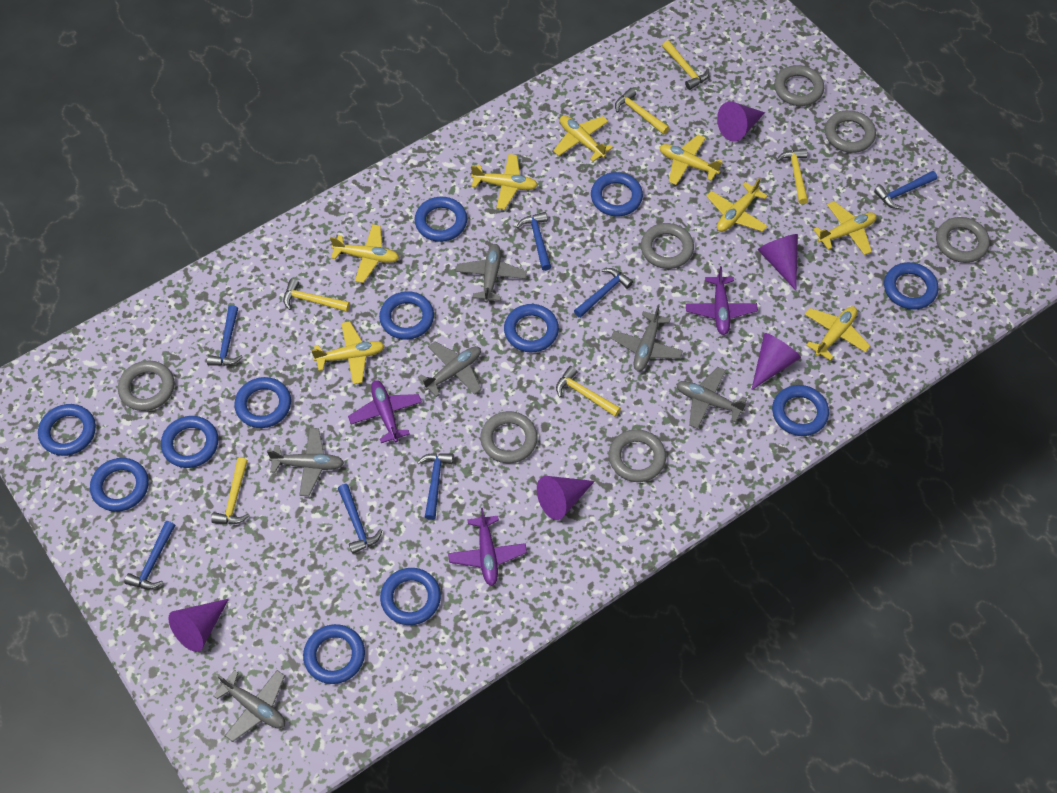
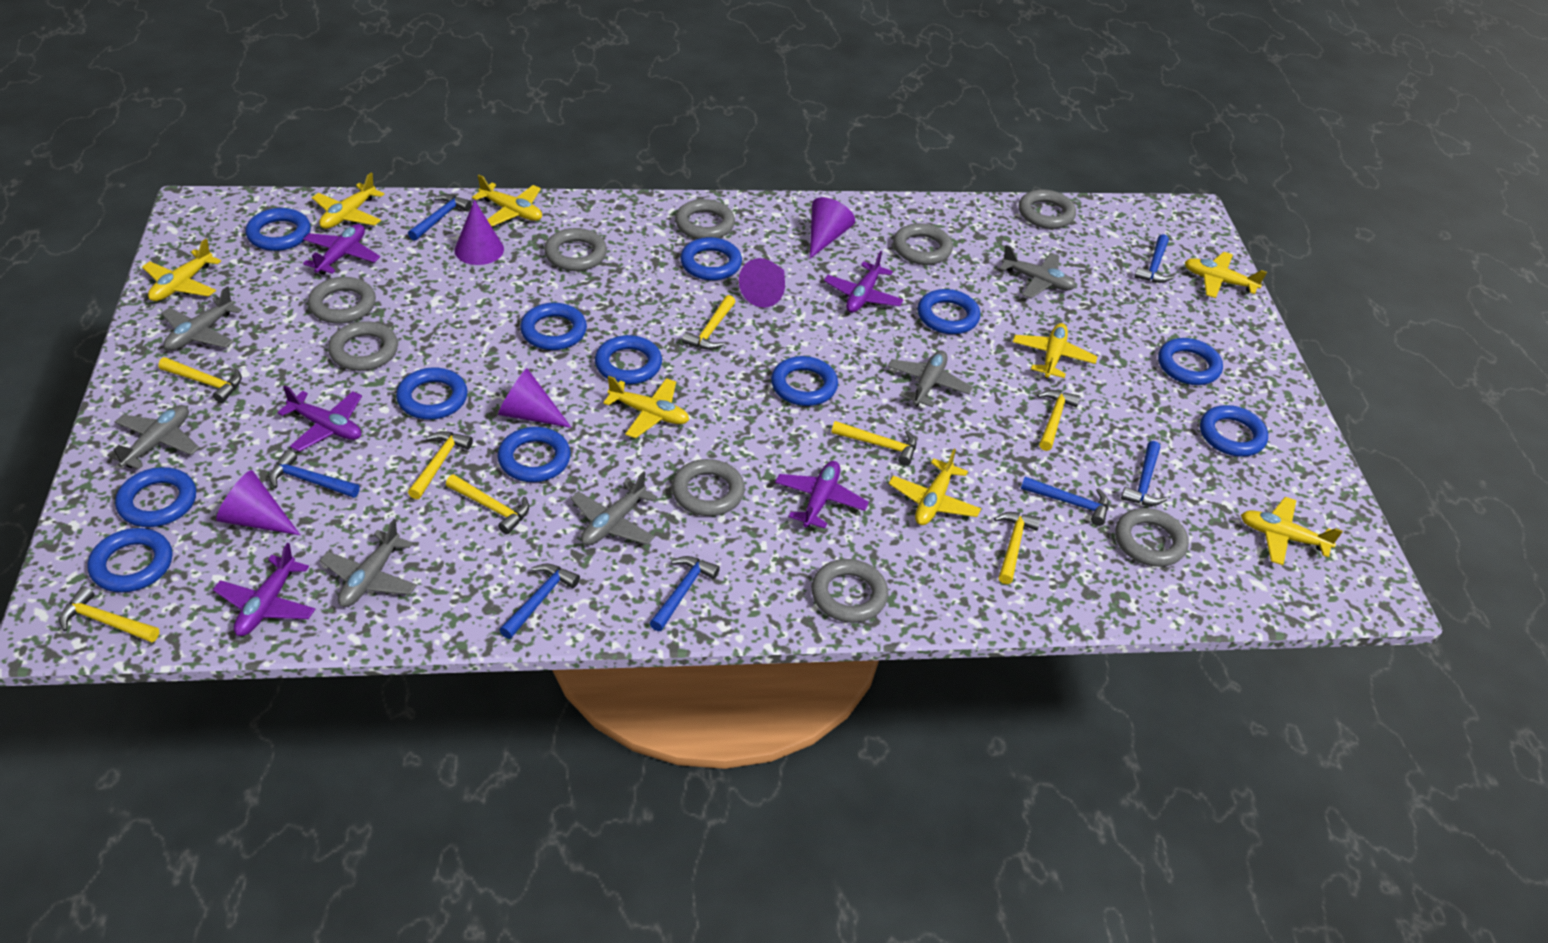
grey ring: 7 -> 9
purple plane: 3 -> 5
yellow hammer: 6 -> 8

